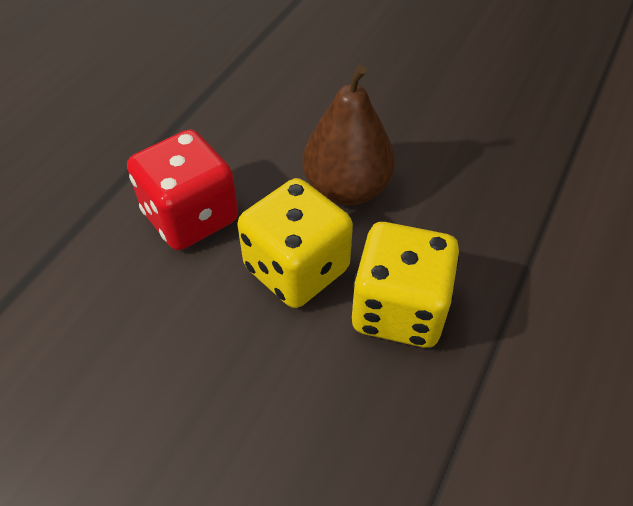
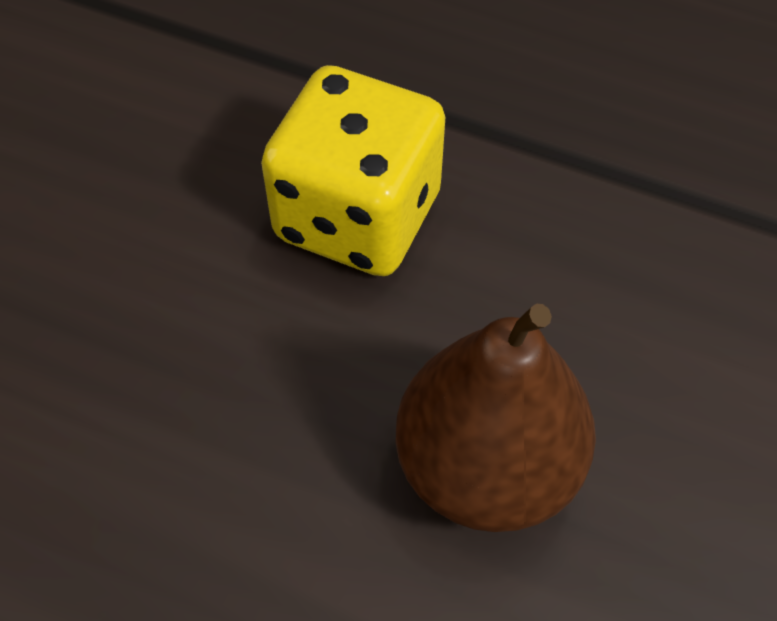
red dice: 1 -> 0
yellow dice: 2 -> 1

